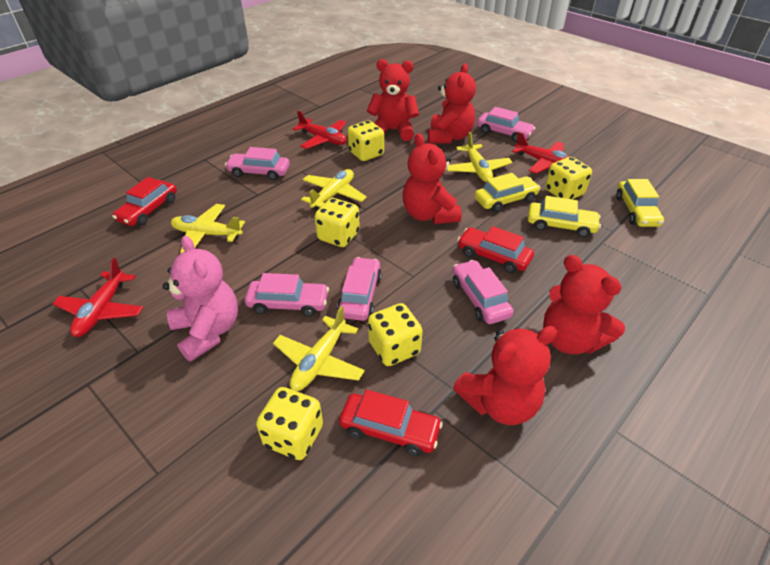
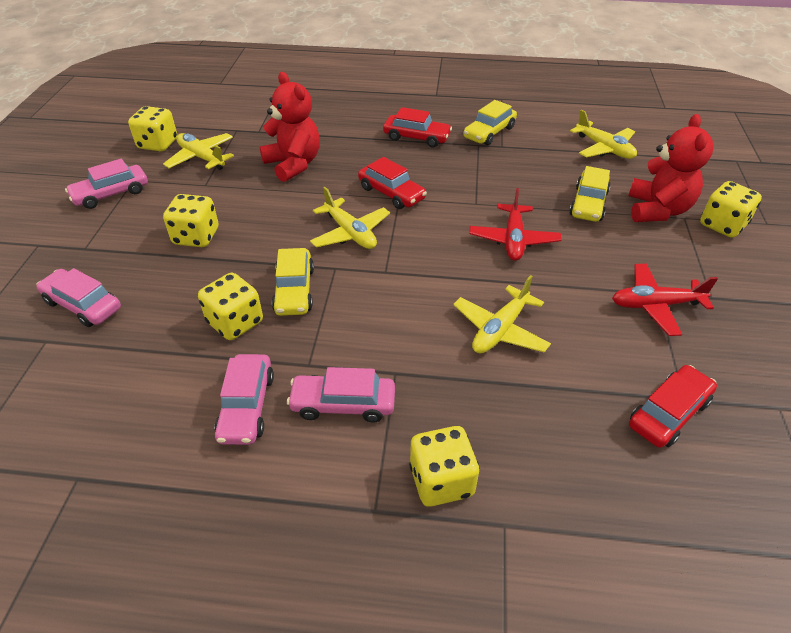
pink car: 5 -> 4
pink teddy bear: 1 -> 0
red plane: 3 -> 2
red teddy bear: 5 -> 2

